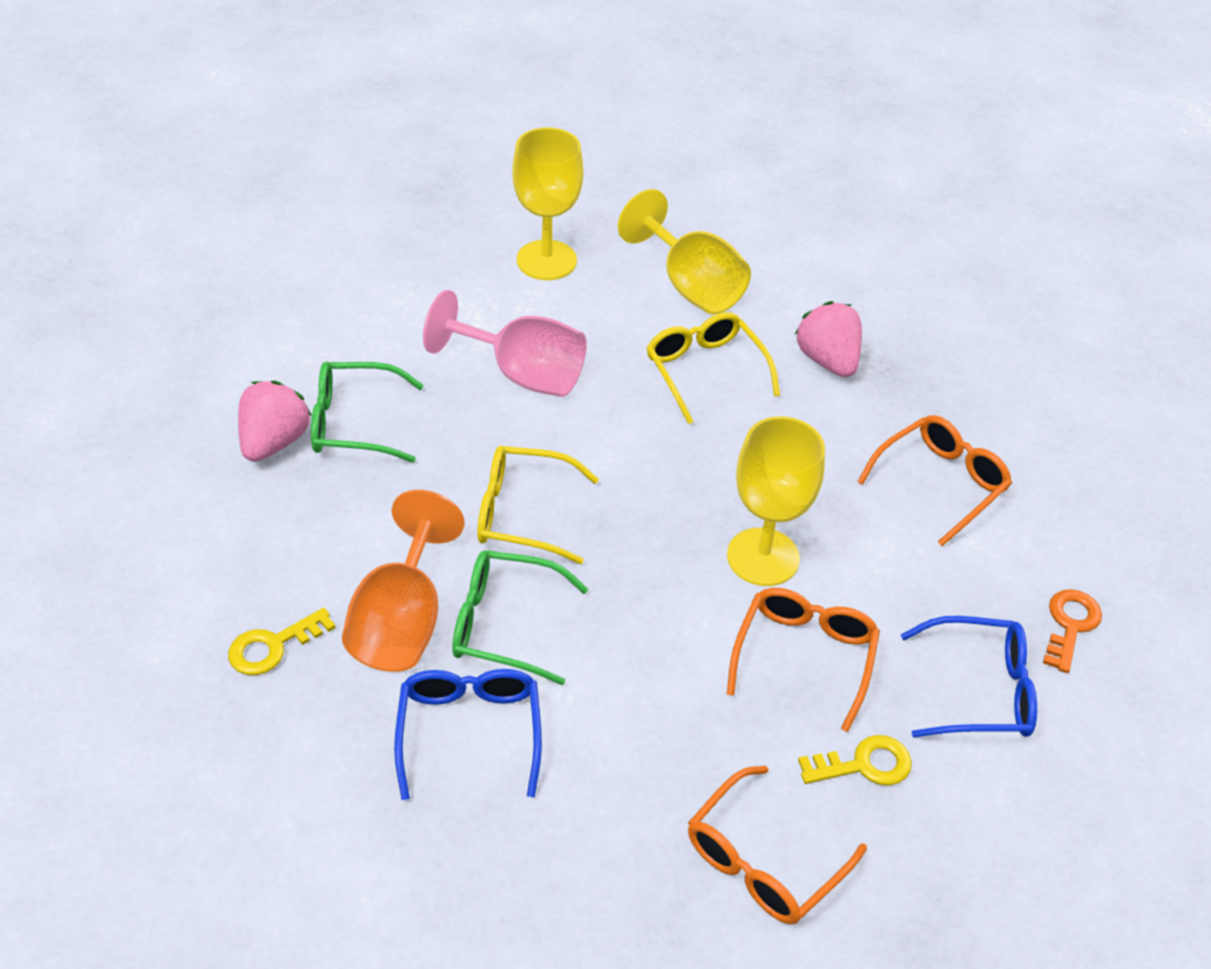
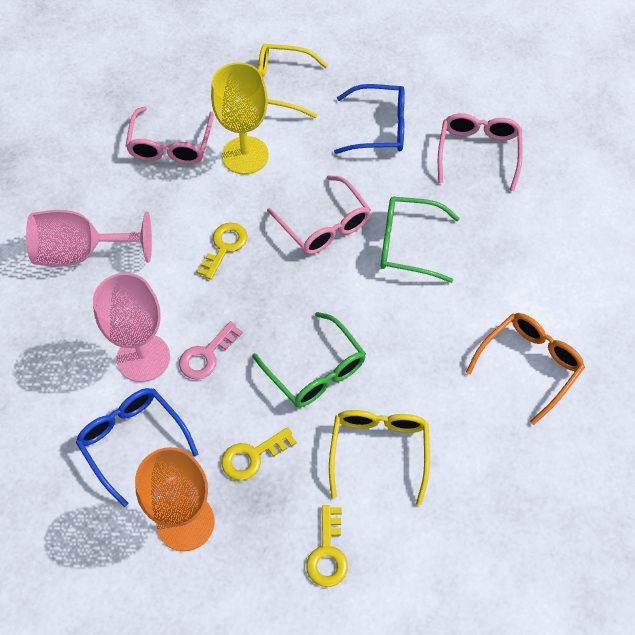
orange glasses: 3 -> 1
orange key: 1 -> 0
pink glasses: 0 -> 3
pink goblet: 1 -> 2
pink key: 0 -> 1
pink strawberry: 2 -> 0
yellow goblet: 3 -> 1
yellow key: 2 -> 3

